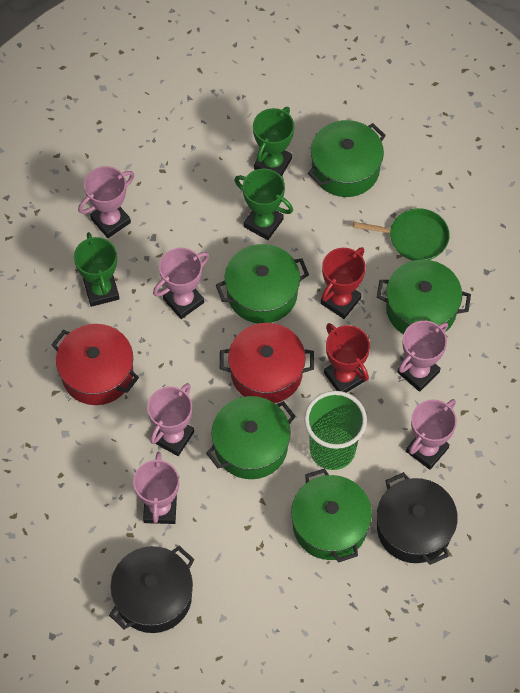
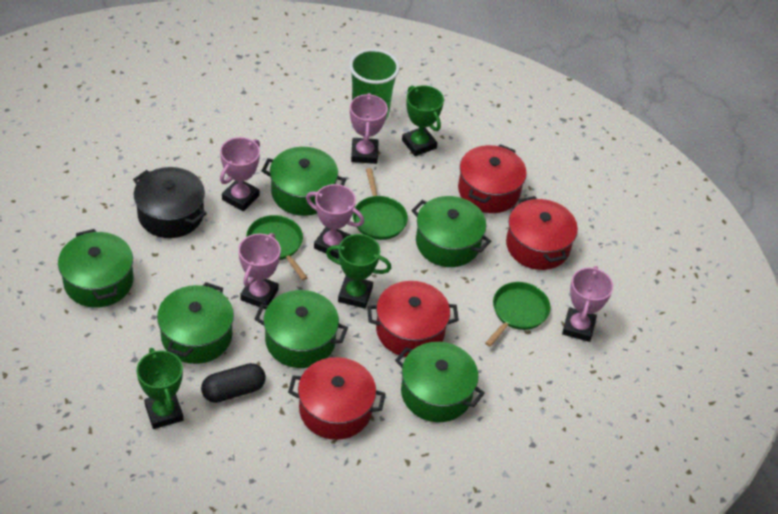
black capsule: 0 -> 1
black pot: 2 -> 1
green pan: 1 -> 3
green pot: 5 -> 6
pink trophy: 6 -> 5
red pot: 2 -> 4
red trophy: 2 -> 0

